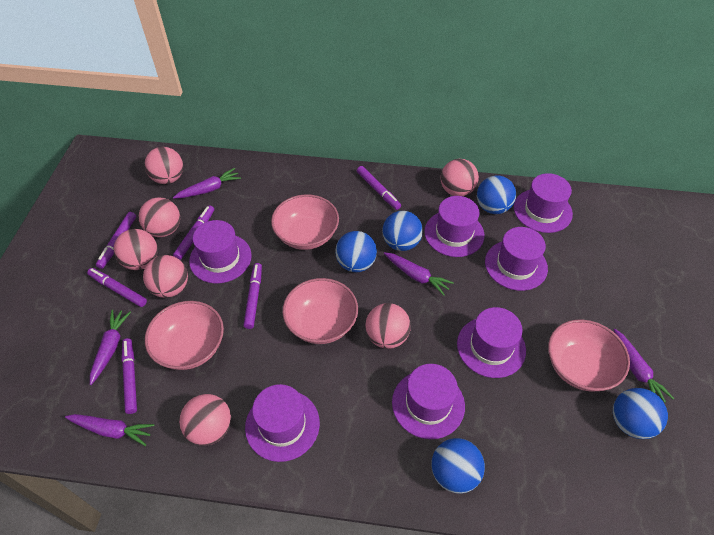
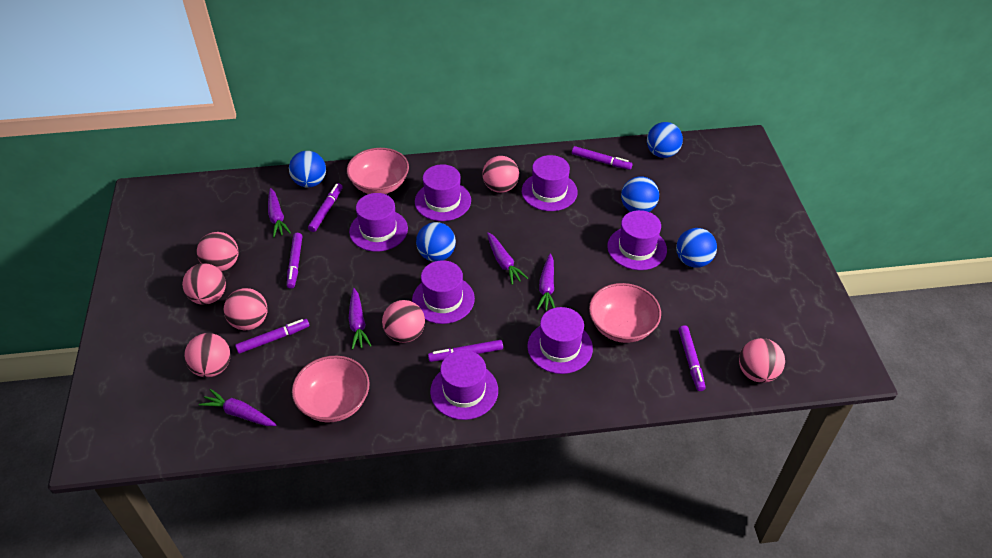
pink bowl: 4 -> 3

